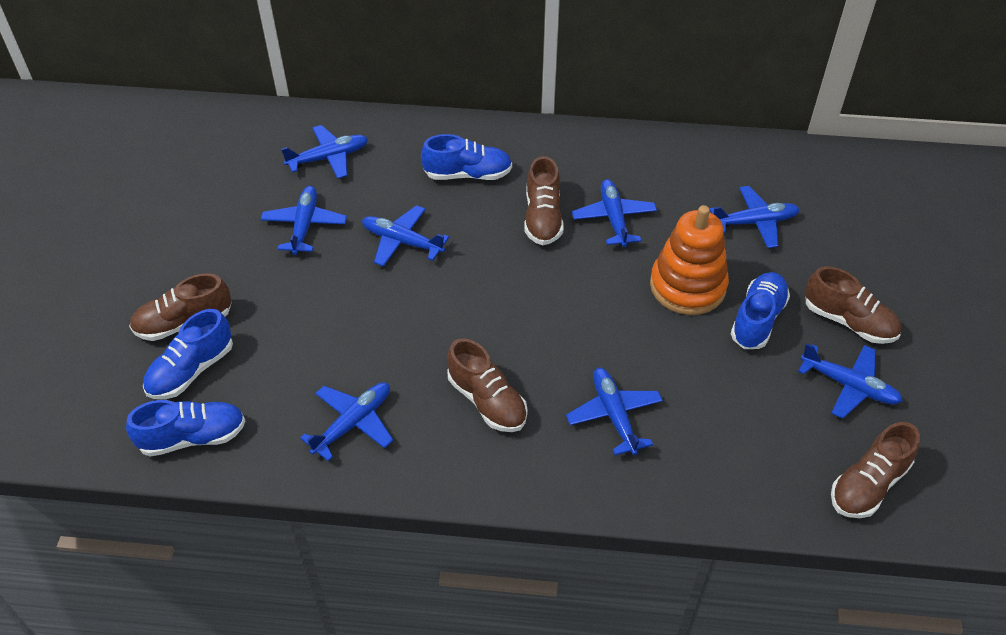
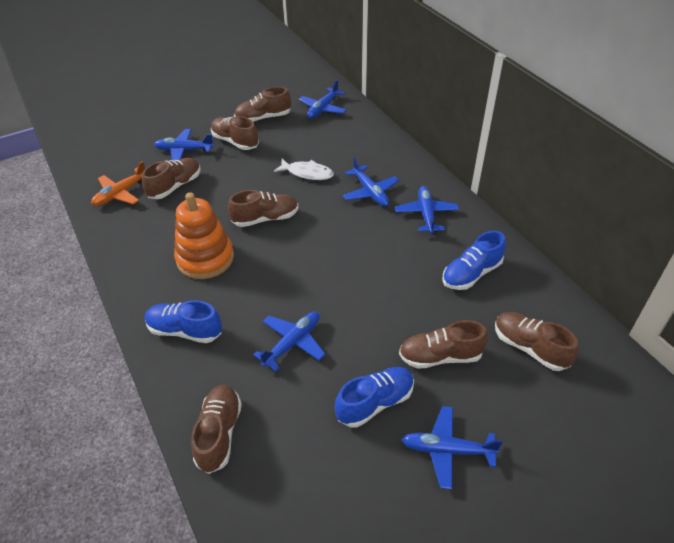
blue plane: 8 -> 6
blue shoe: 4 -> 3
brown shoe: 5 -> 7
orange plane: 0 -> 1
white fish: 0 -> 1

